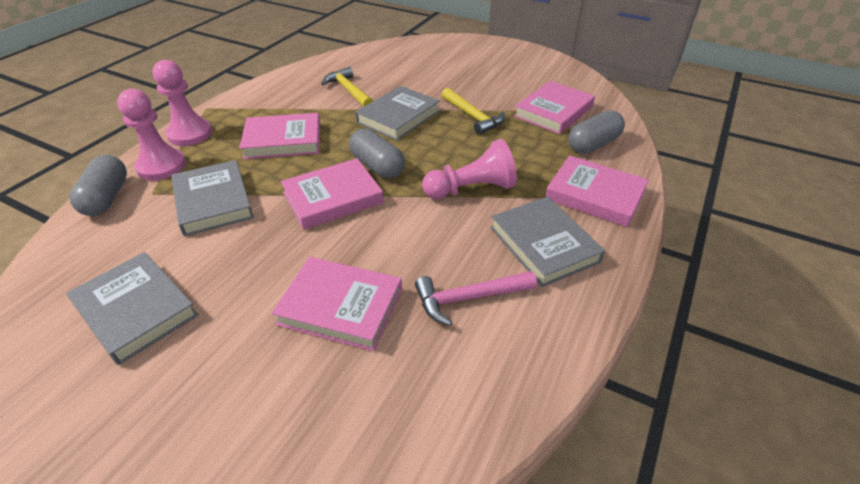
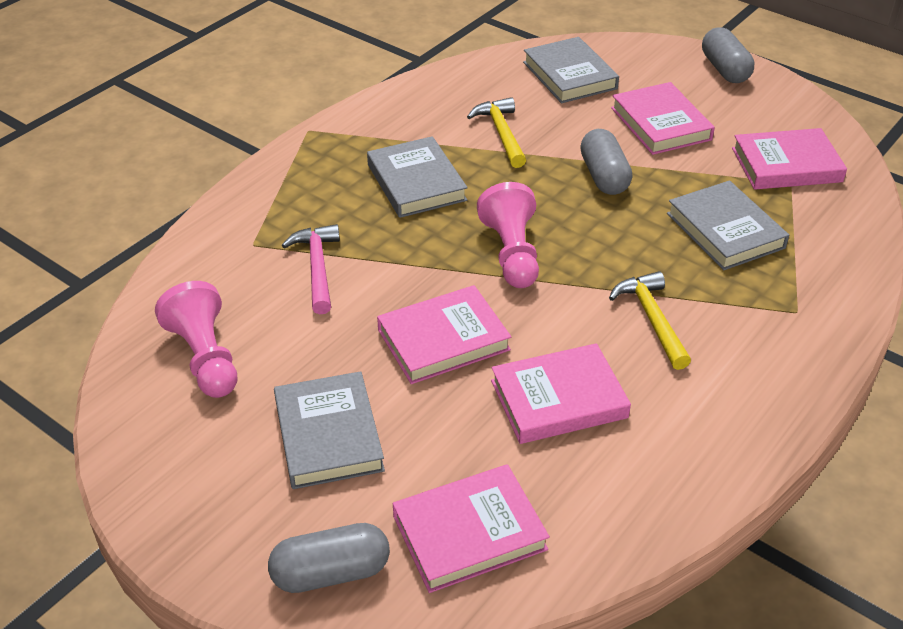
pink pawn: 3 -> 2

